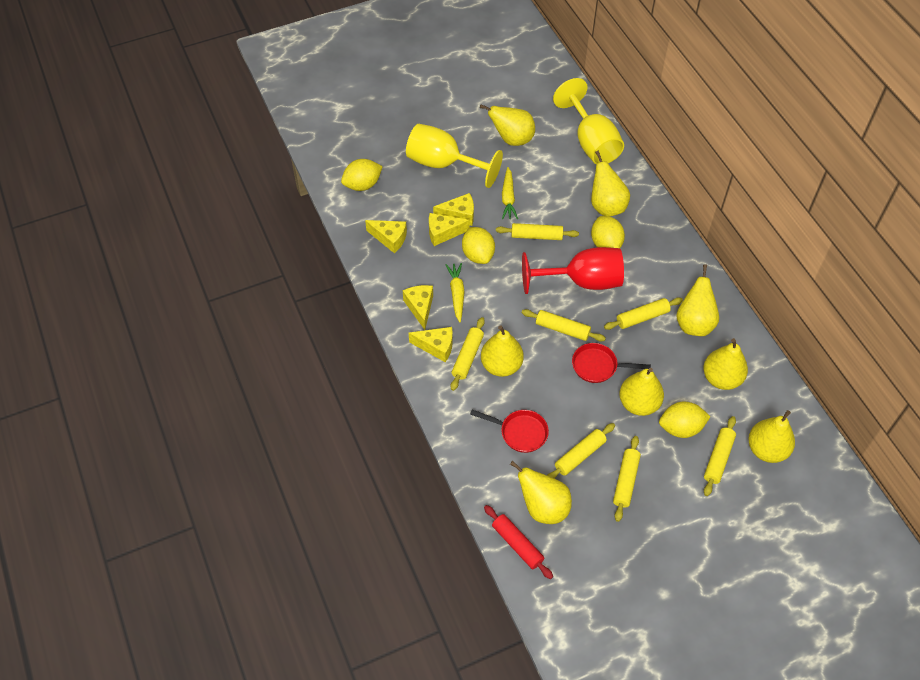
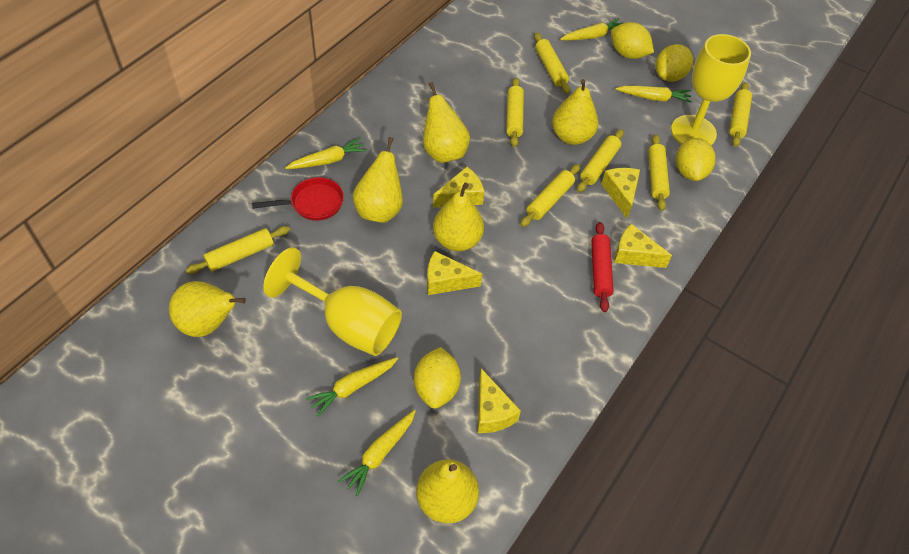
red goblet: 1 -> 0
red pan: 2 -> 1
yellow carrot: 2 -> 5
yellow pear: 8 -> 6

